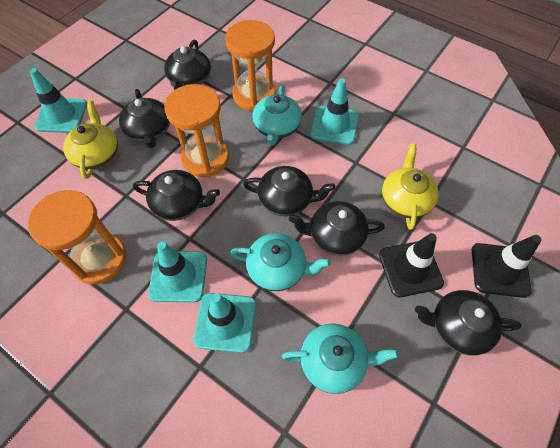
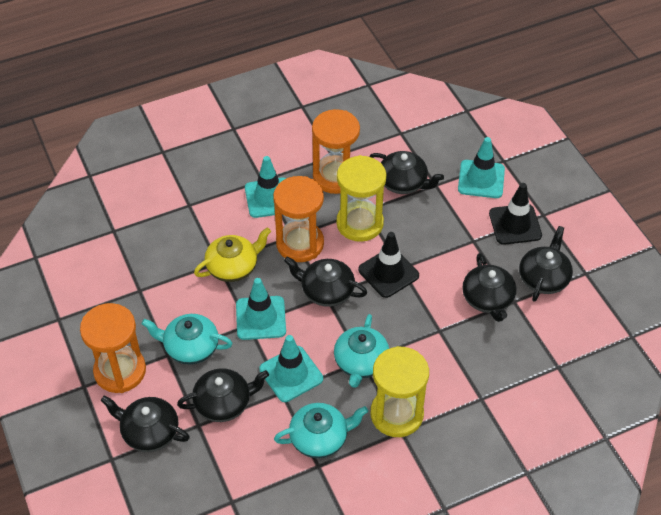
yellow hourglass: 0 -> 2
yellow teapot: 2 -> 1

